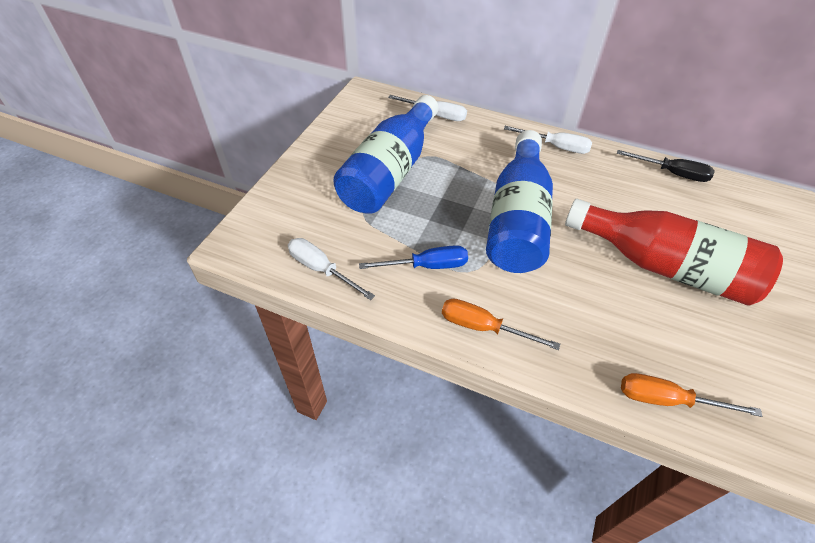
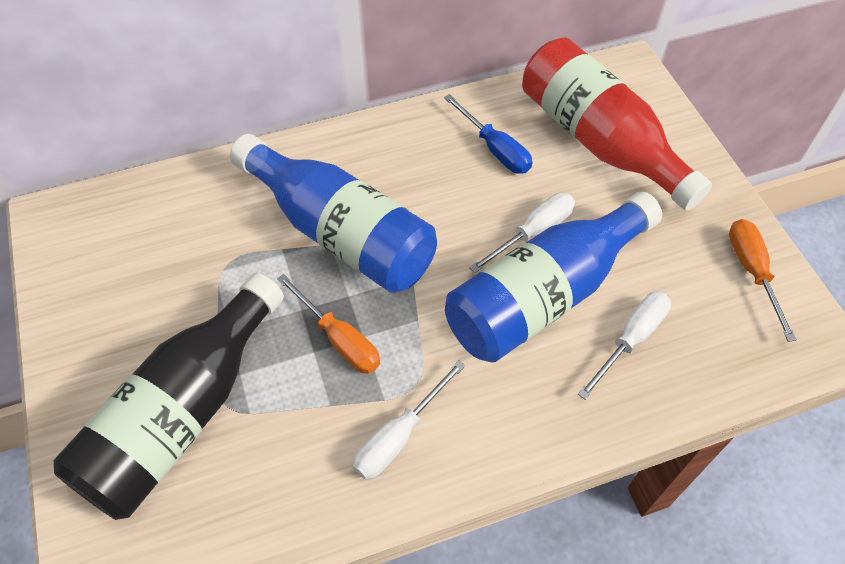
black bottle: 0 -> 1
black screwdriver: 1 -> 0

